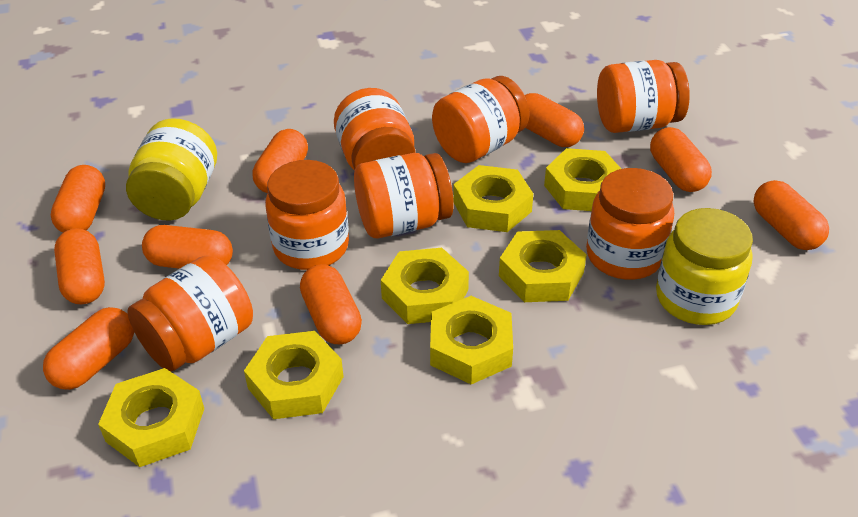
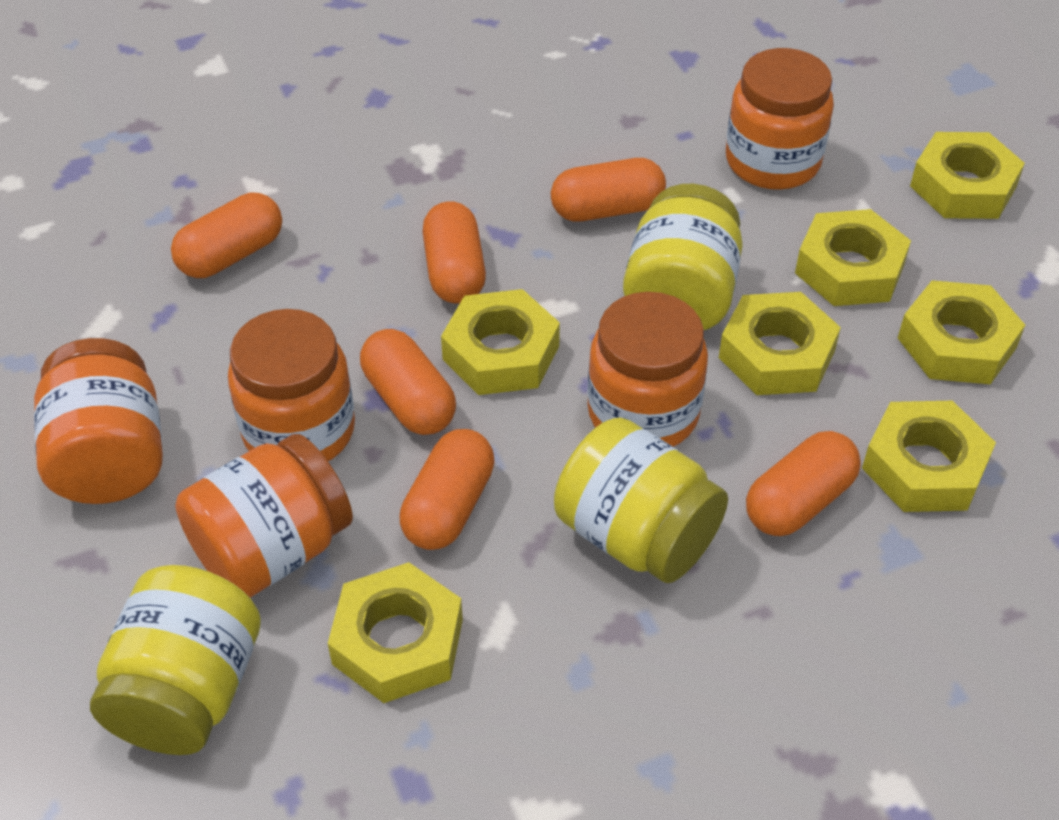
orange capsule: 9 -> 6
orange jar: 7 -> 5
yellow jar: 2 -> 3

